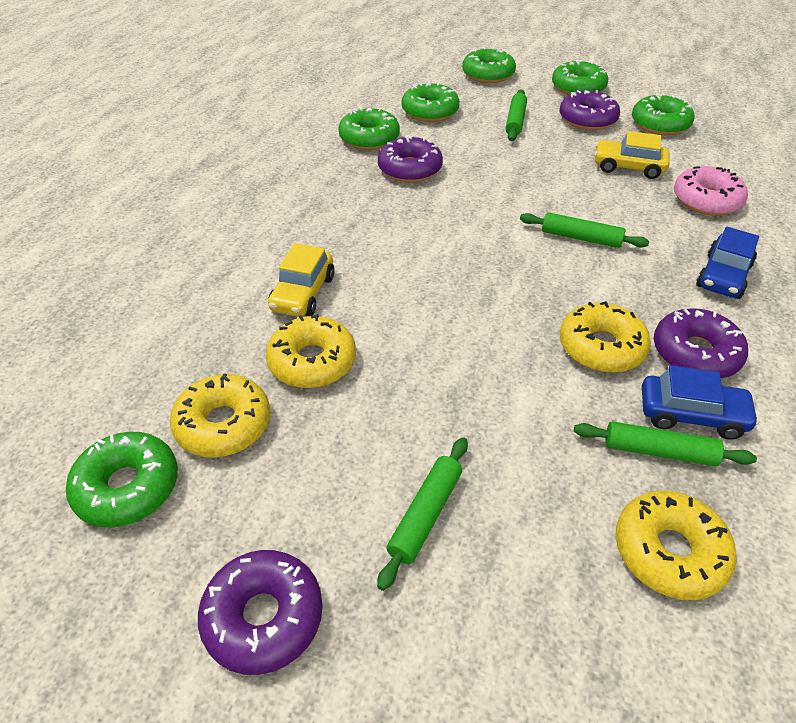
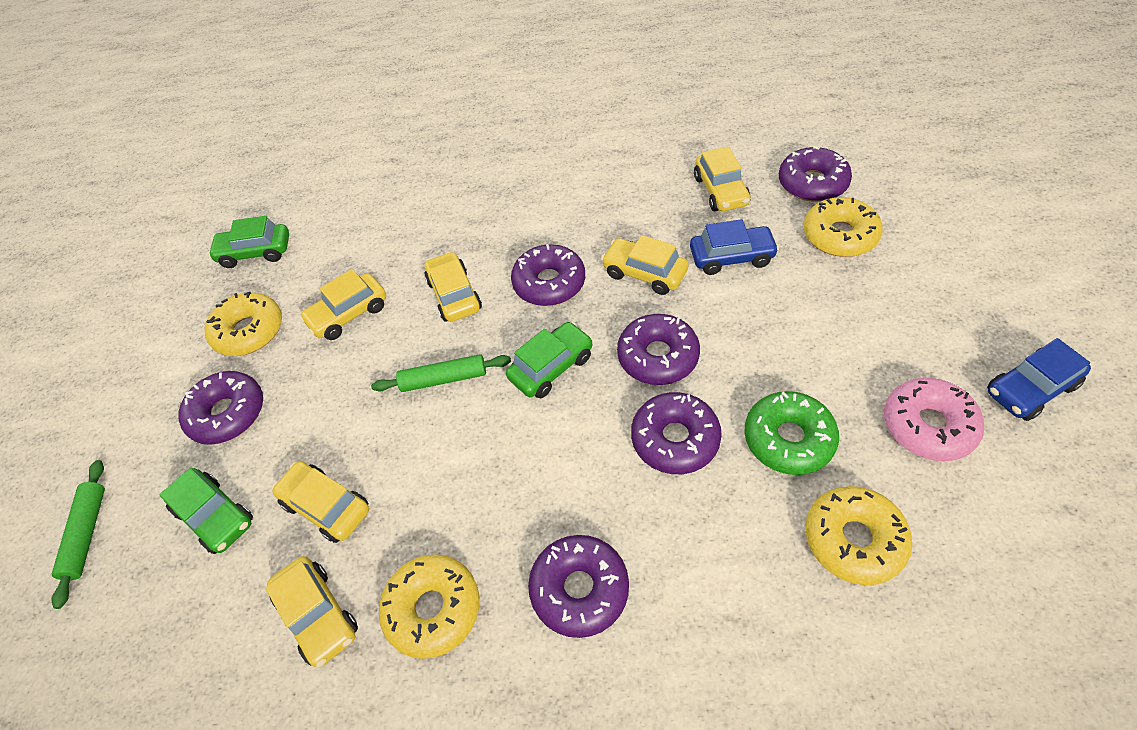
green car: 0 -> 3
green donut: 6 -> 1
green rolling pin: 4 -> 2
purple donut: 4 -> 6
yellow car: 2 -> 6

